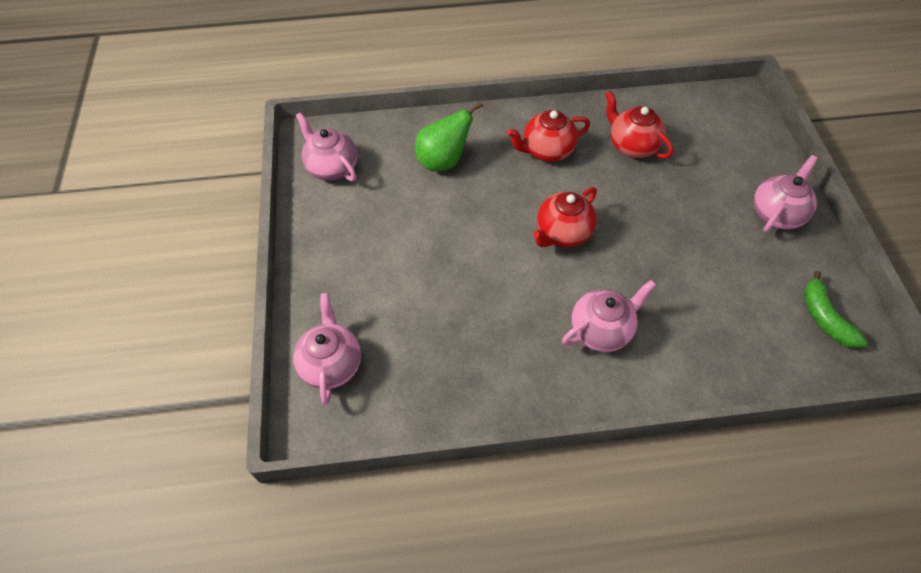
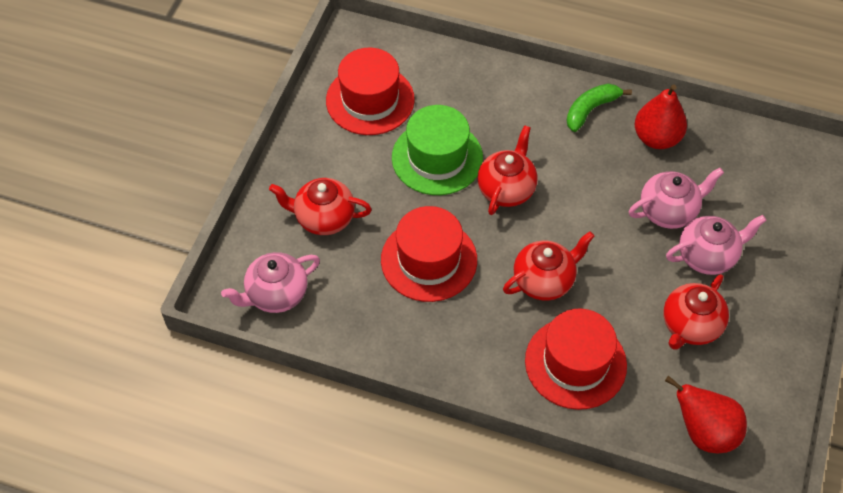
green hat: 0 -> 1
green pear: 1 -> 0
pink teapot: 4 -> 3
red hat: 0 -> 3
red pear: 0 -> 2
red teapot: 3 -> 4

